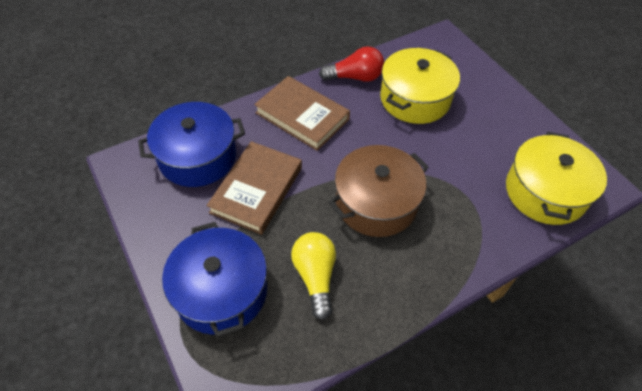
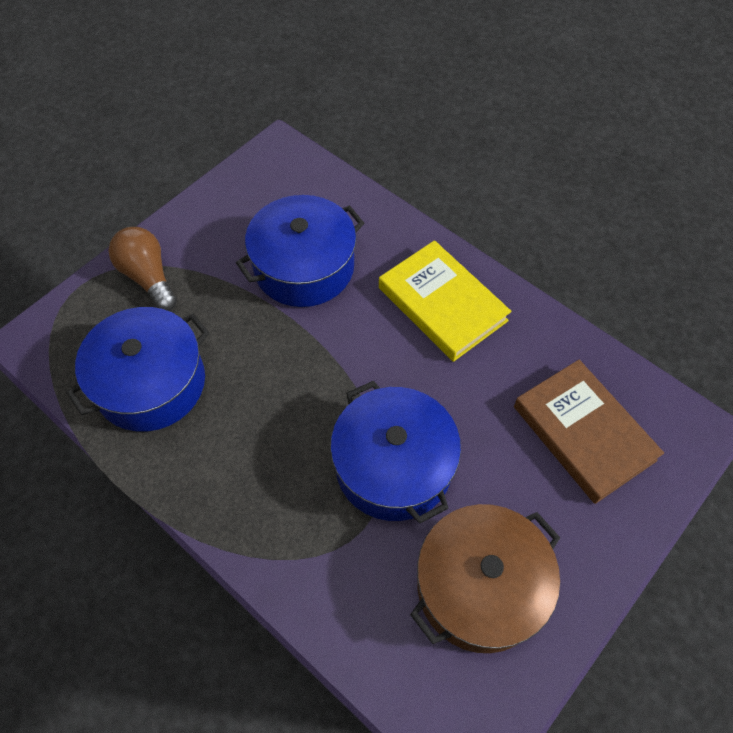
blue pot: 2 -> 3
brown book: 2 -> 1
brown light bulb: 0 -> 1
red light bulb: 1 -> 0
yellow book: 0 -> 1
yellow light bulb: 1 -> 0
yellow pot: 2 -> 0

